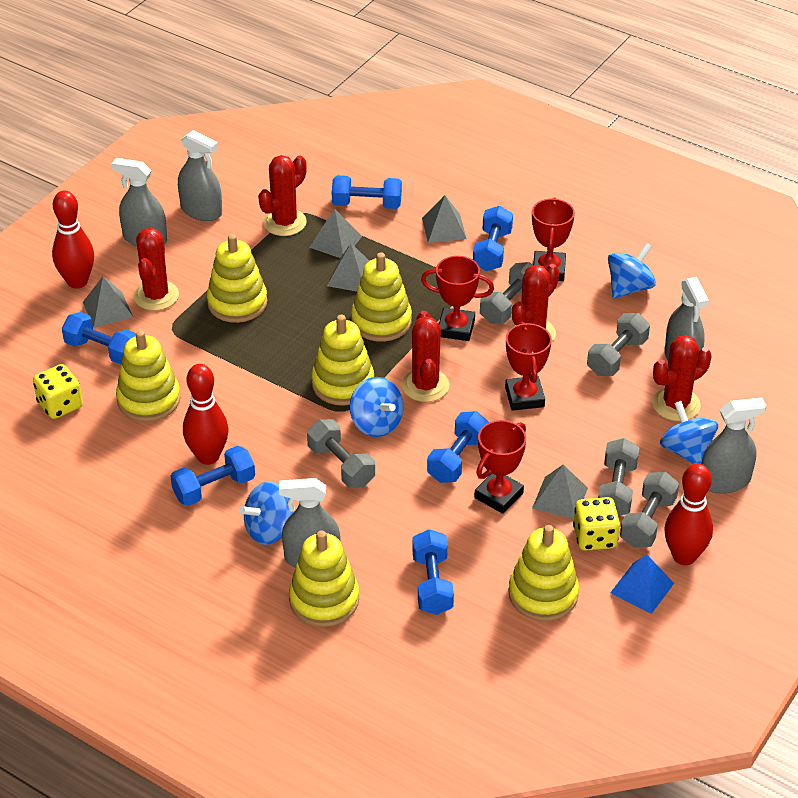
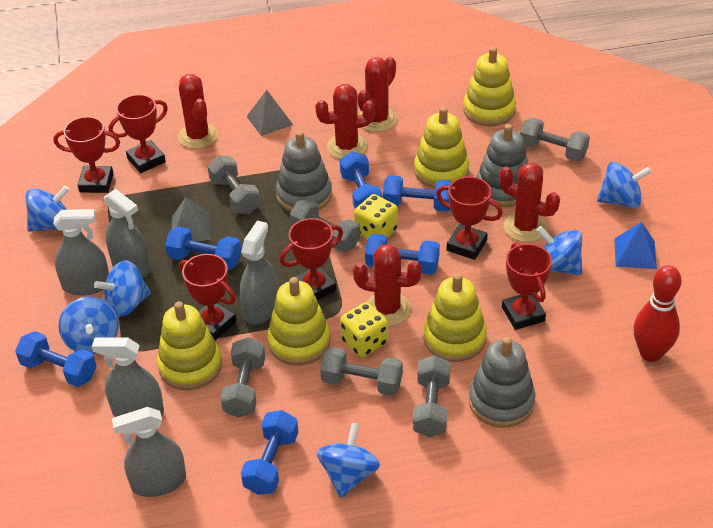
blue spinning top: 4 -> 6
grey dumbbell: 5 -> 6
grey pyramid: 5 -> 2
grey stacking toy: 0 -> 3
red bowling pin: 3 -> 1
red trophy: 4 -> 6
yellow stacking toy: 6 -> 5

